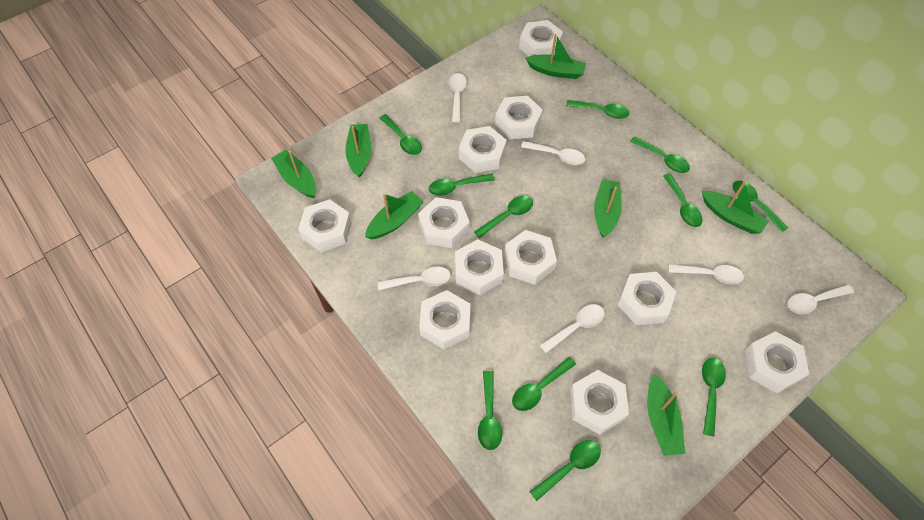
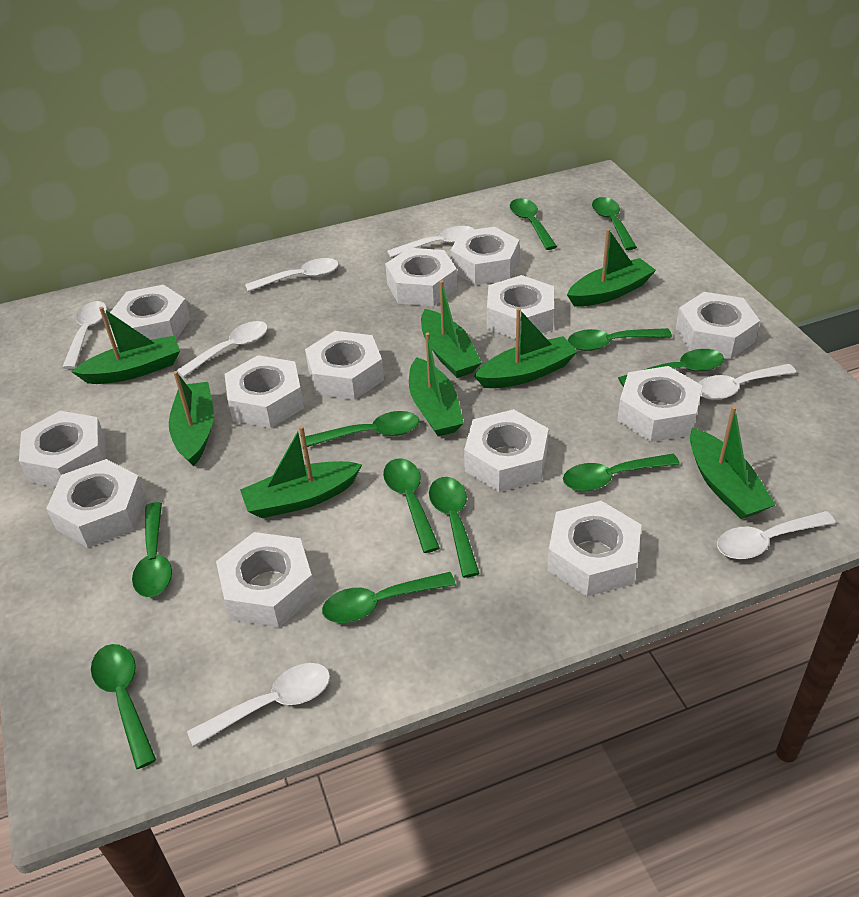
green boat: 7 -> 8
white nut: 11 -> 13
white spoon: 6 -> 7

